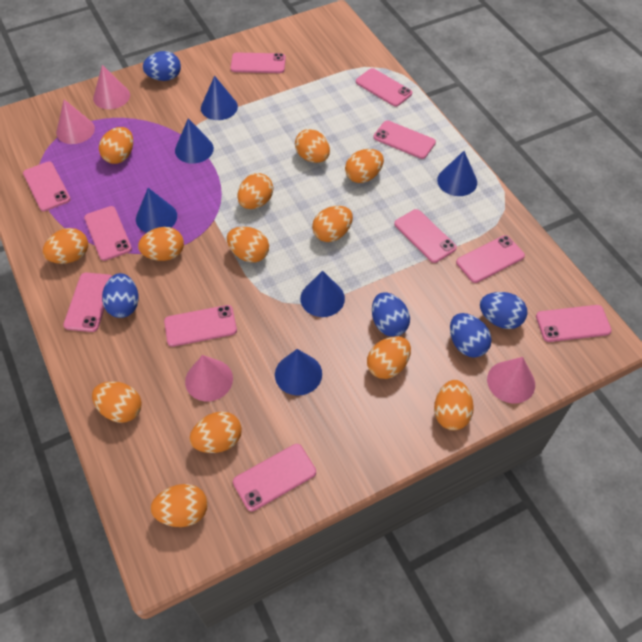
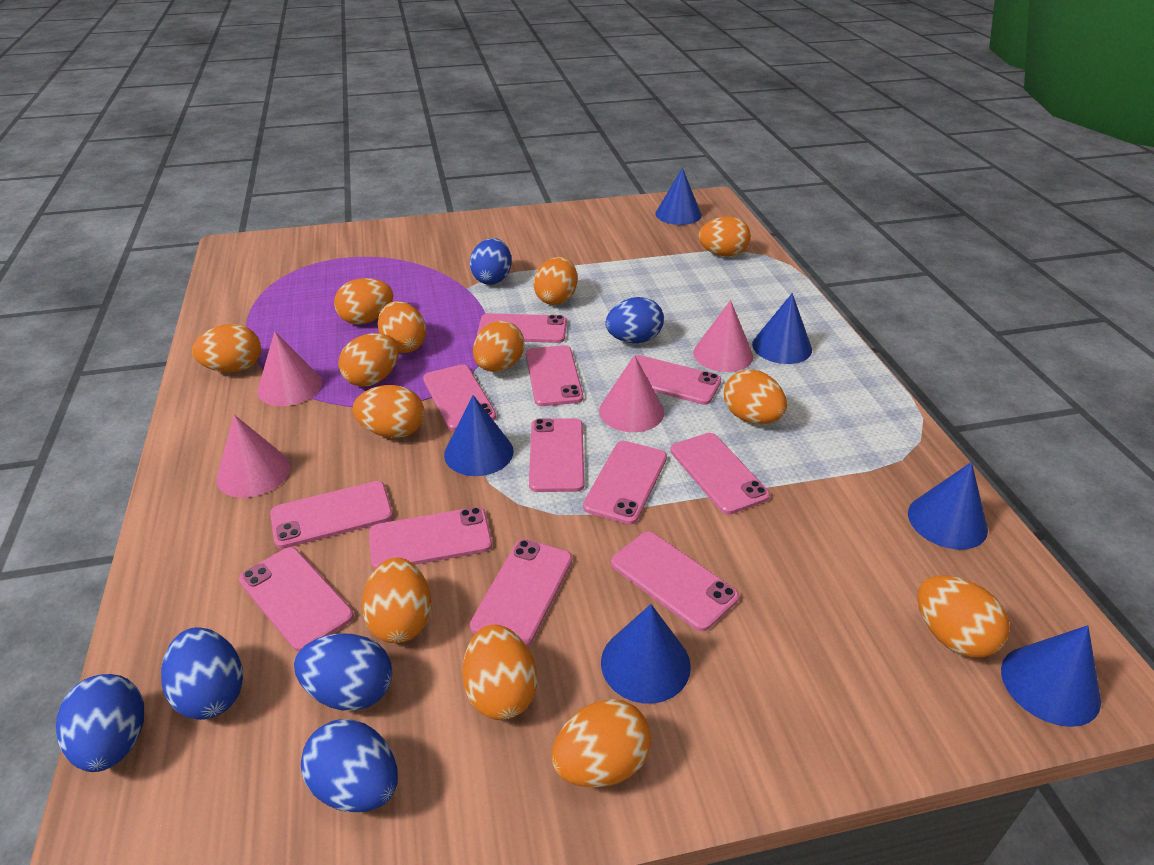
blue egg: 5 -> 6
pink phone: 11 -> 12

